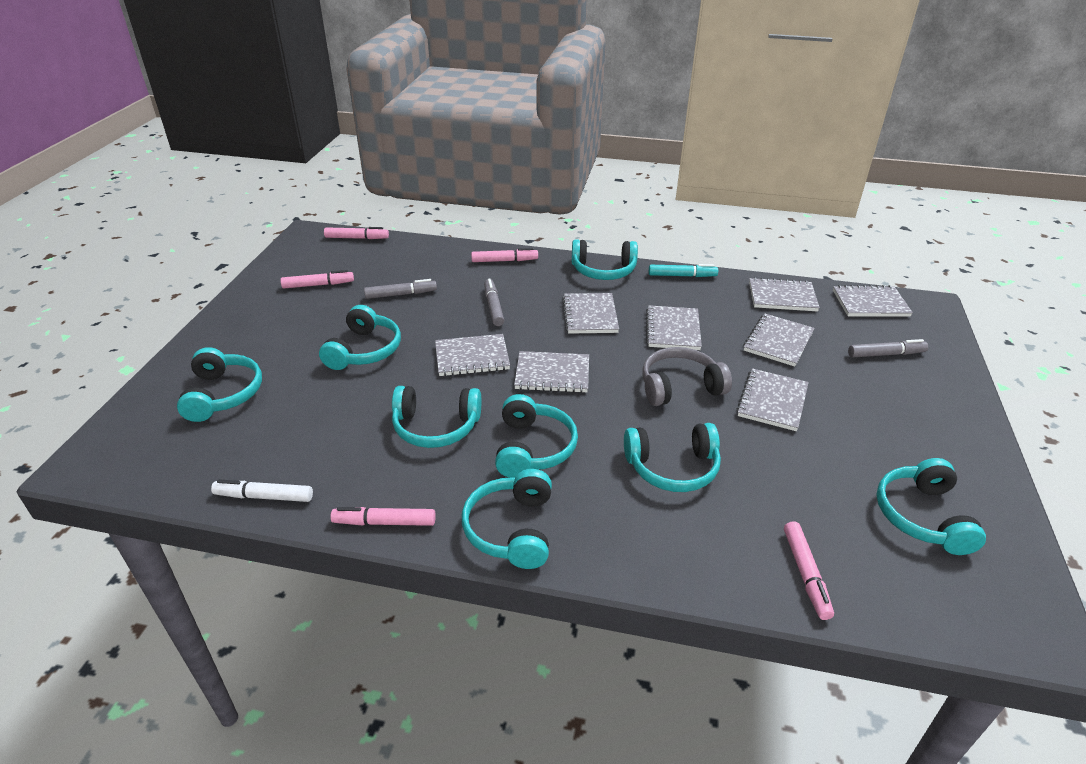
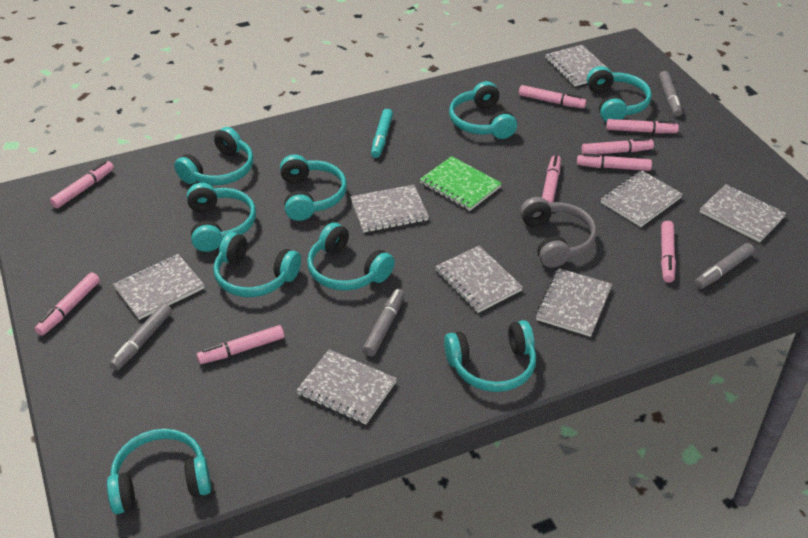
green notebook: 0 -> 1
grey marker: 3 -> 4
pink marker: 5 -> 9
turquoise headphones: 8 -> 9
white marker: 1 -> 0

